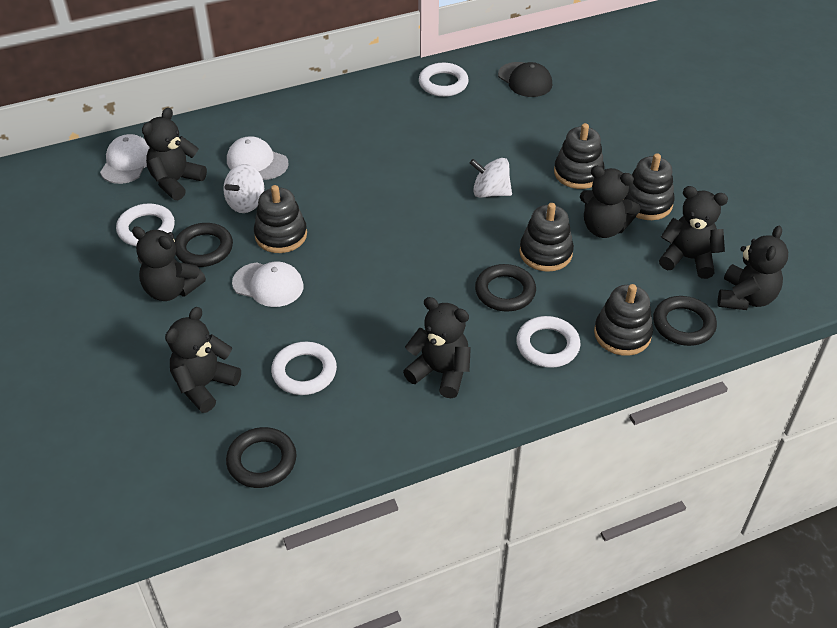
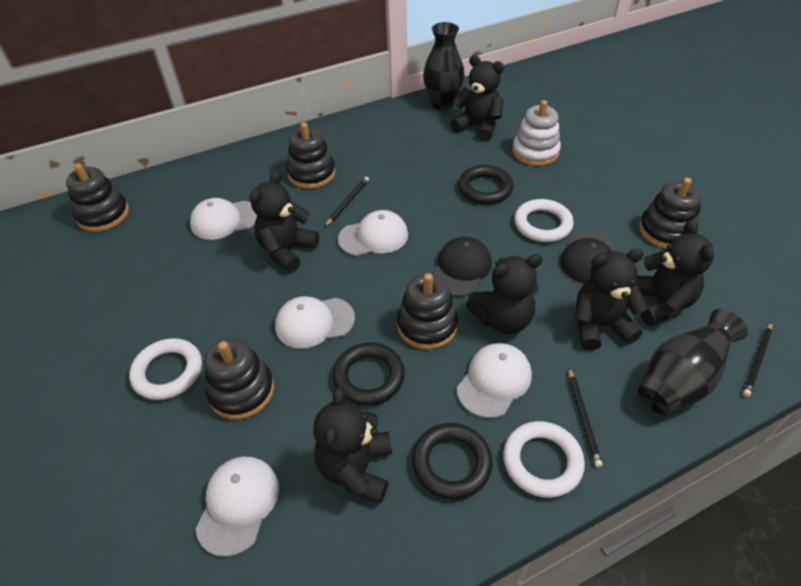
black cap: 1 -> 2
black pencil: 0 -> 3
black ring: 4 -> 3
black teddy bear: 7 -> 6
black vase: 0 -> 2
white cap: 3 -> 5
white ring: 4 -> 3
white spinning top: 2 -> 0
white stacking toy: 0 -> 1

